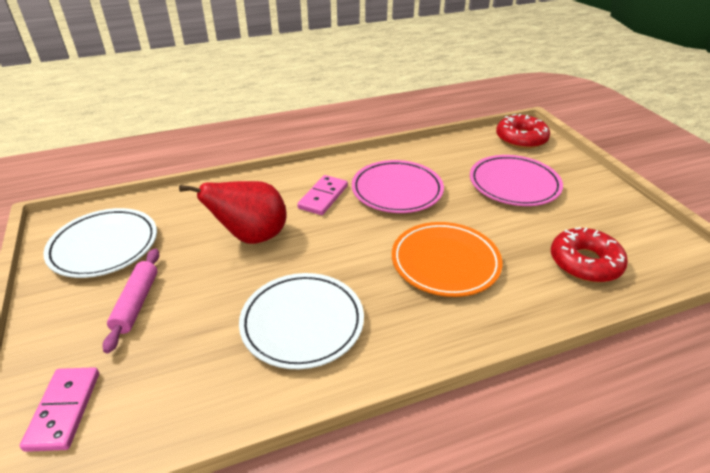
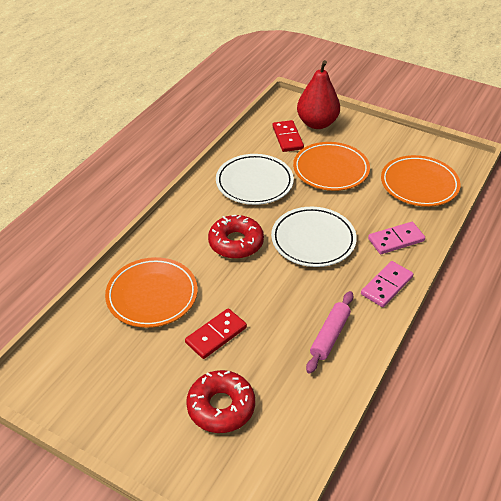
orange plate: 1 -> 3
pink plate: 2 -> 0
red domino: 0 -> 2

